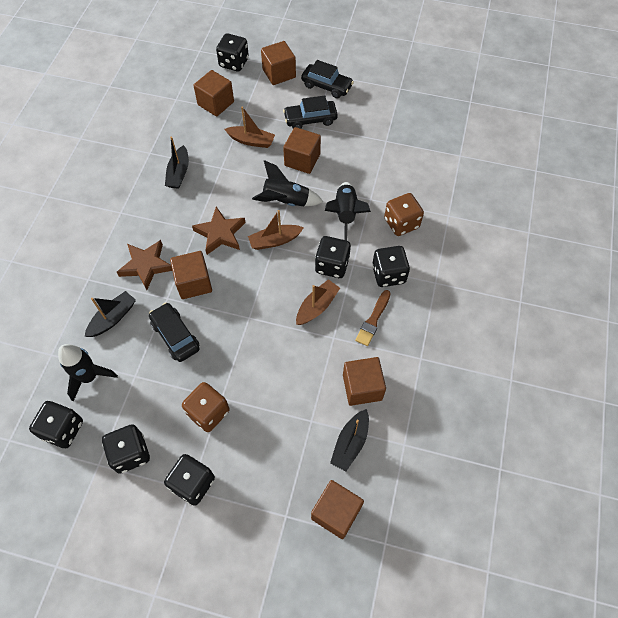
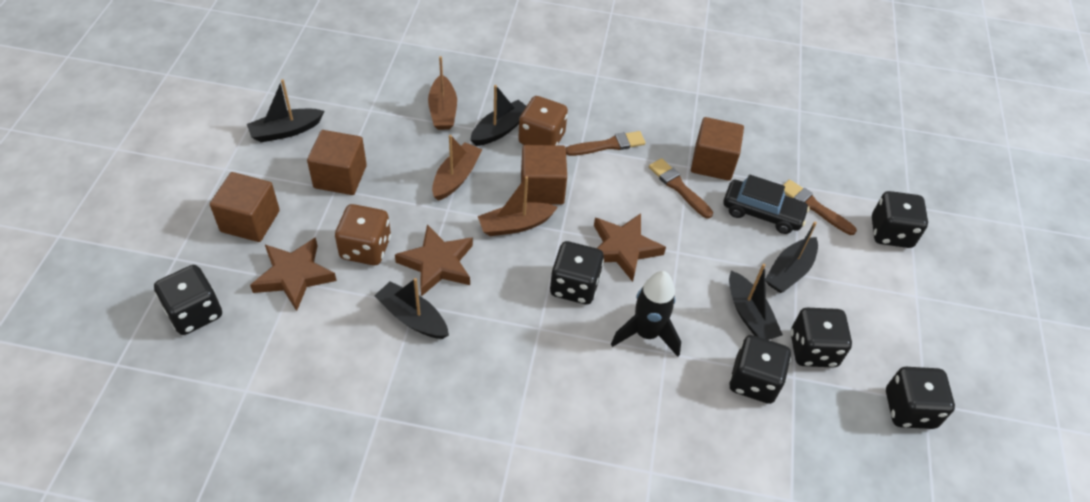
black boat: 3 -> 5
black car: 3 -> 1
black rocket: 3 -> 1
brown brush: 1 -> 3
brown cube: 6 -> 4
brown star: 2 -> 3

